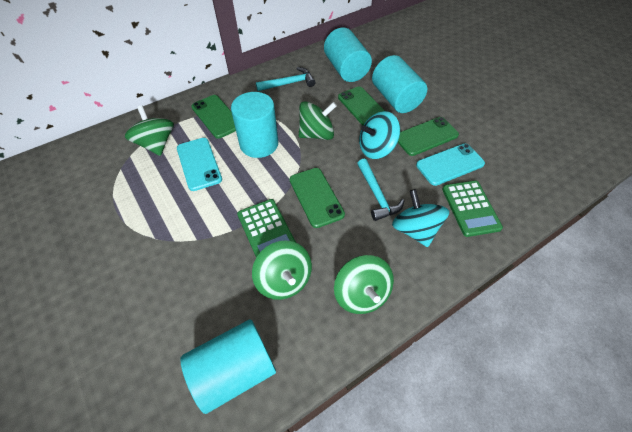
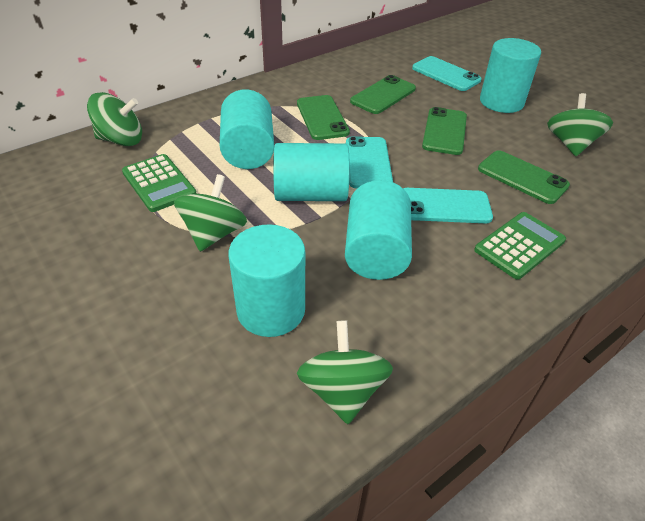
turquoise cylinder: 4 -> 5
turquoise hammer: 2 -> 0
turquoise phone: 2 -> 3
turquoise spinning top: 2 -> 0

